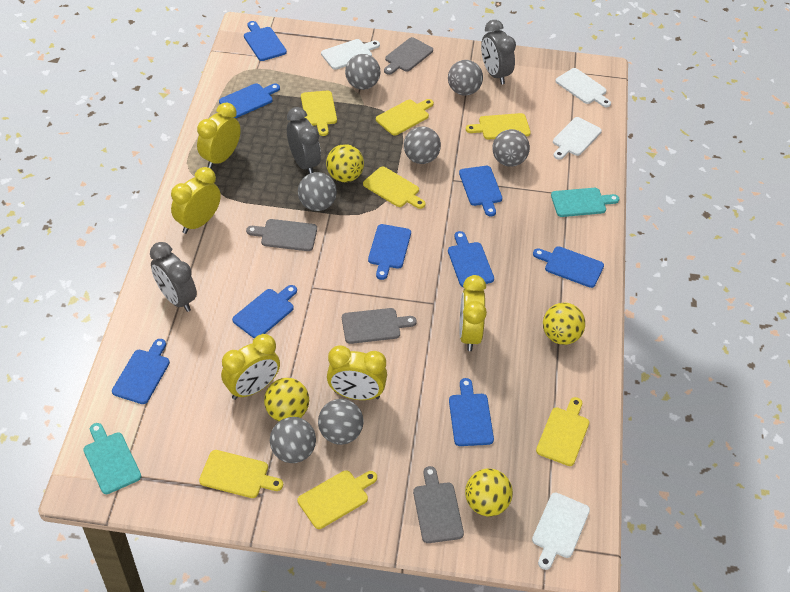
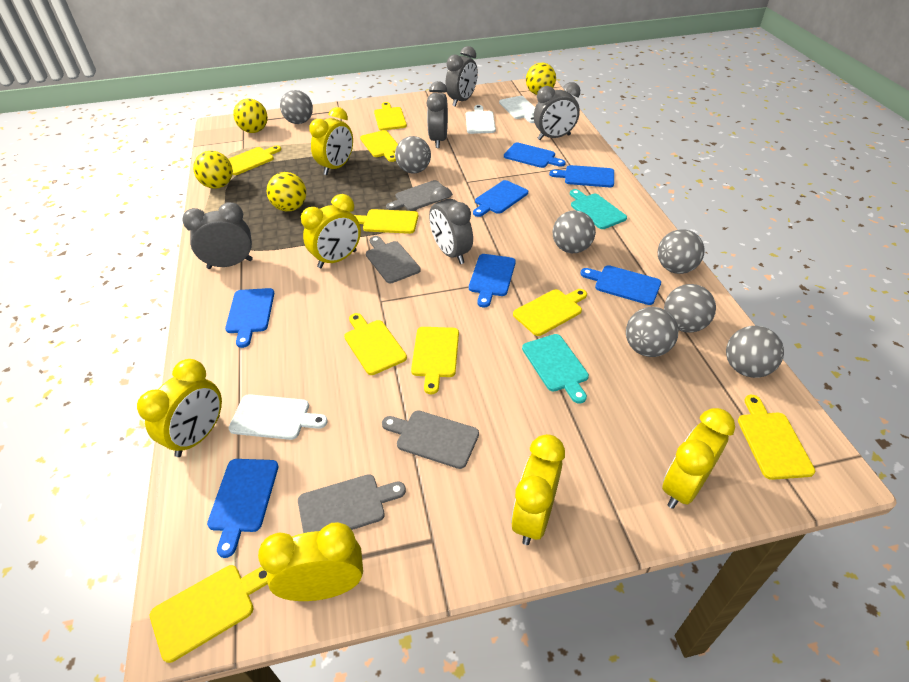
blue cutting board: 9 -> 7
grey clock: 3 -> 5
white cutting board: 4 -> 3
yellow clock: 5 -> 6
yellow cutting board: 7 -> 9

